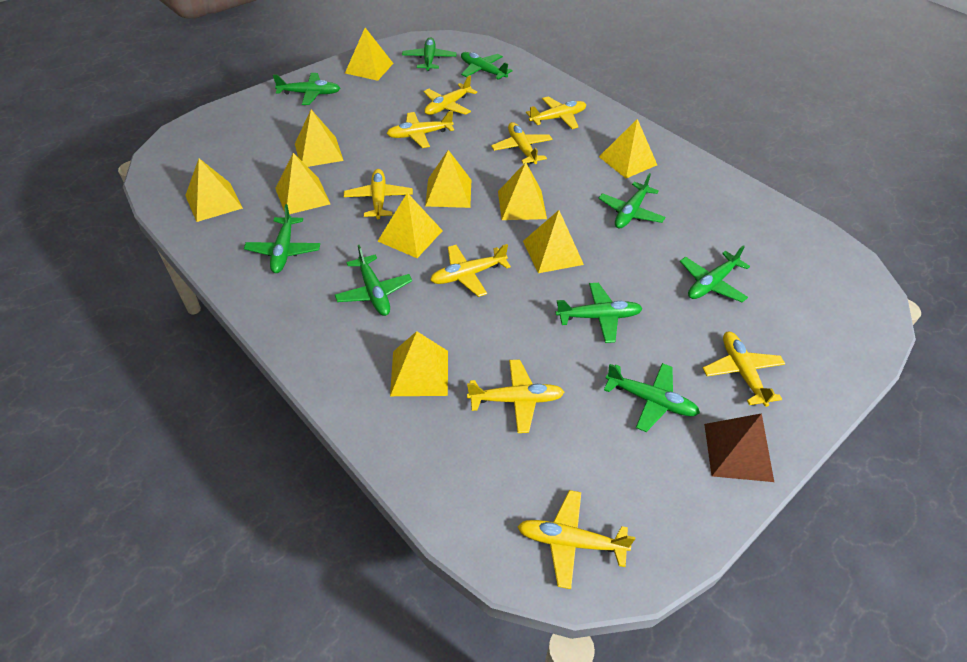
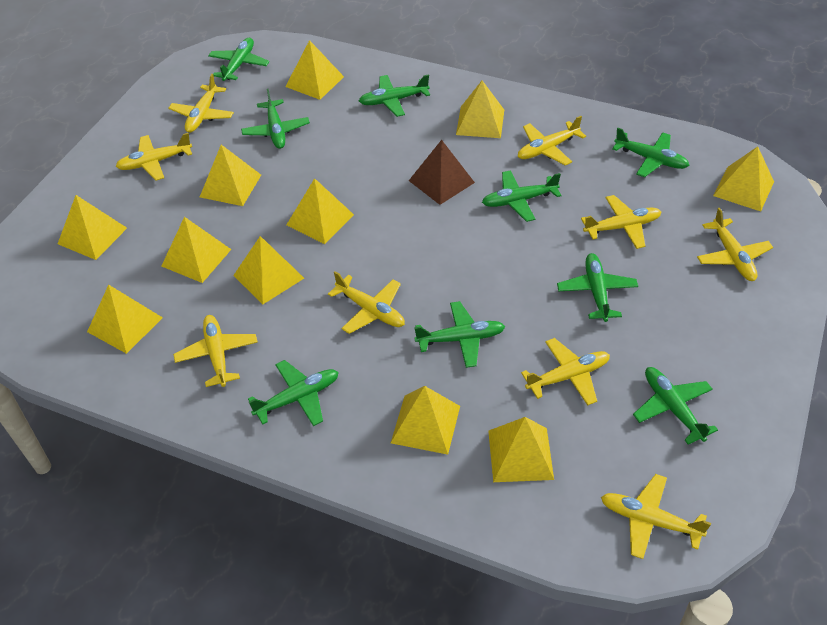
yellow pyramid: 10 -> 11

